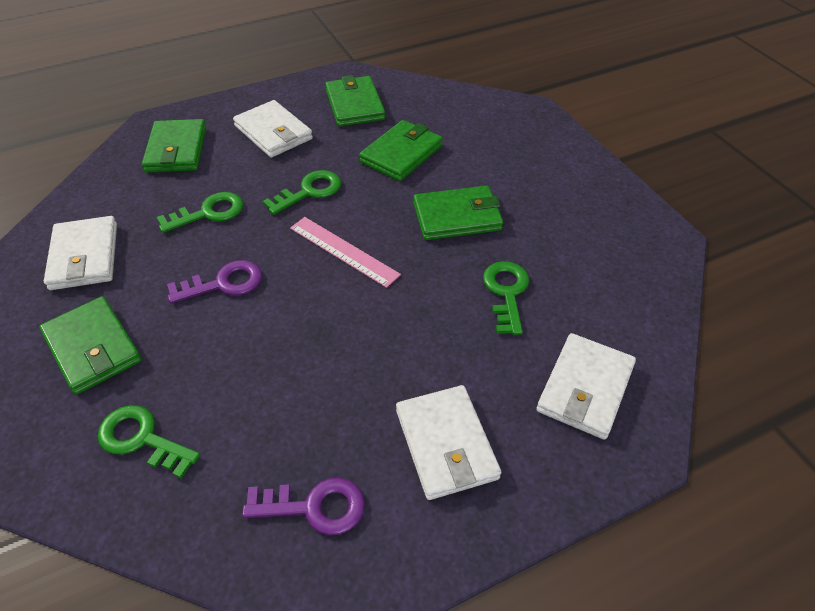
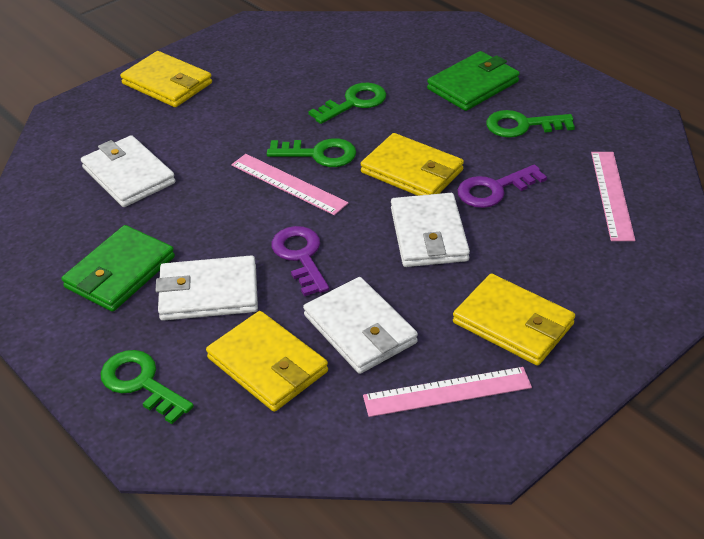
green wallet: 5 -> 2
pink ruler: 1 -> 3
yellow wallet: 0 -> 4

